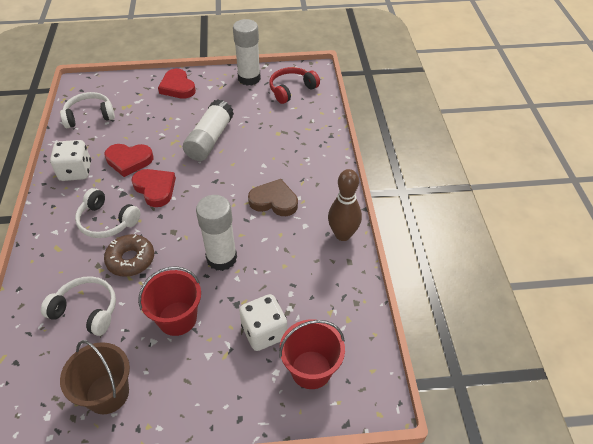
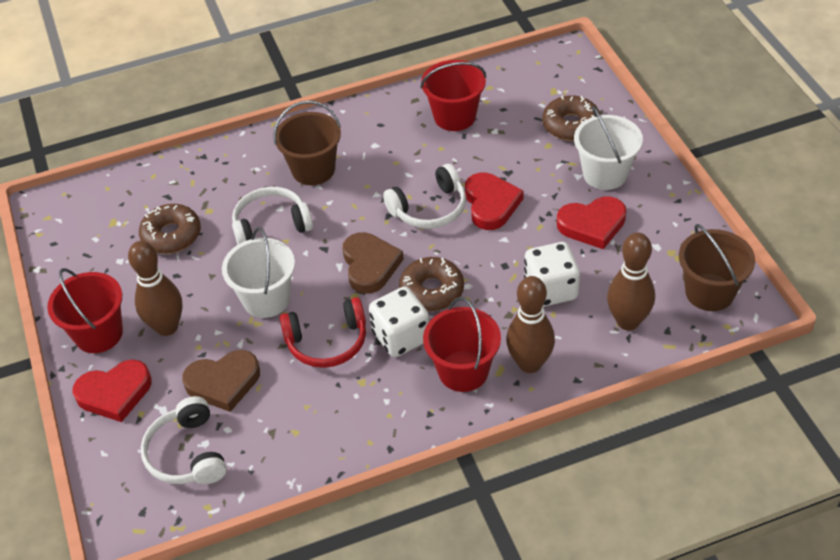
brown bowling pin: 1 -> 3
brown bucket: 1 -> 2
brown donut: 1 -> 3
brown heart: 1 -> 2
red bucket: 2 -> 3
white bucket: 0 -> 2
white glue stick: 3 -> 0

